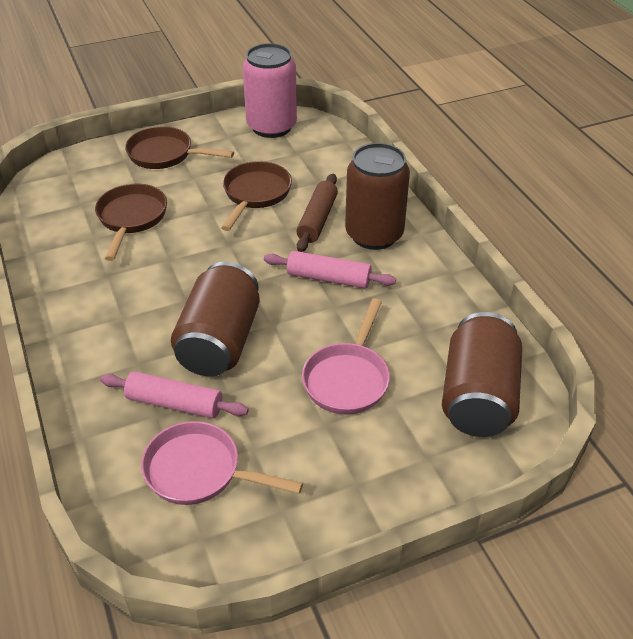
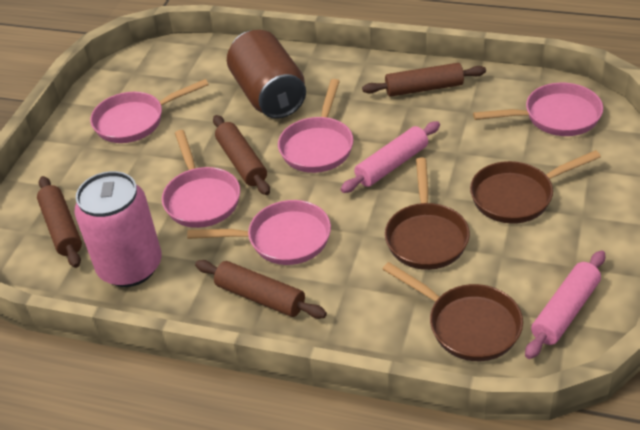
brown can: 3 -> 1
brown rolling pin: 1 -> 4
pink pan: 2 -> 5

